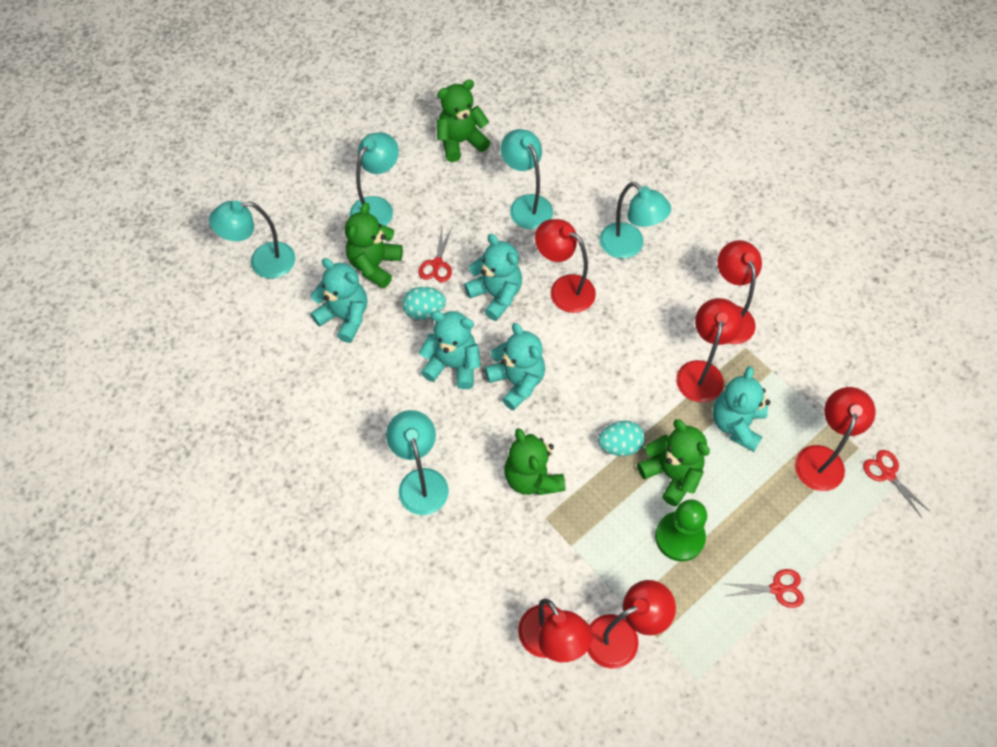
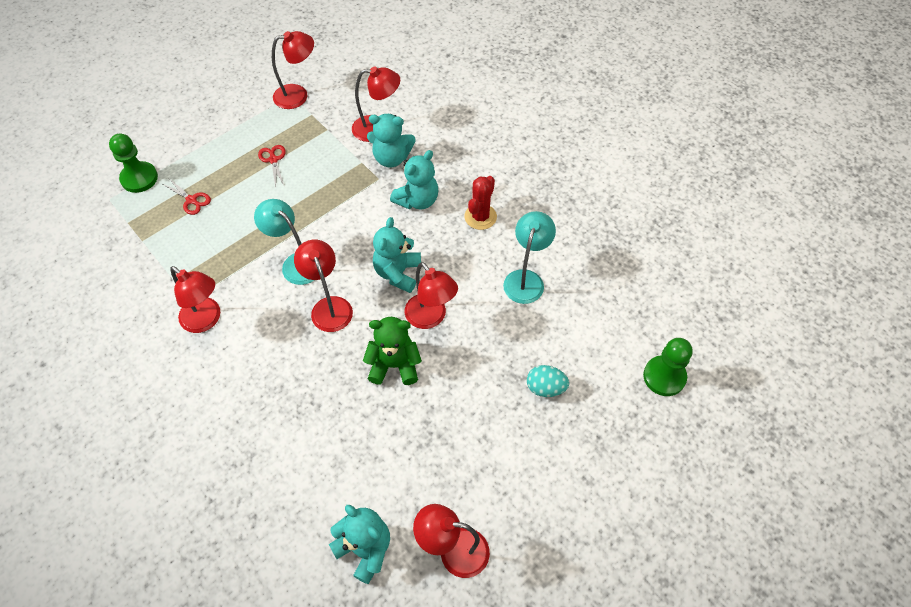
green pawn: 1 -> 2
green teddy bear: 4 -> 1
red cactus: 0 -> 1
red scissors: 3 -> 2
turquoise egg: 2 -> 1
turquoise lamp: 5 -> 2
turquoise teddy bear: 5 -> 4

